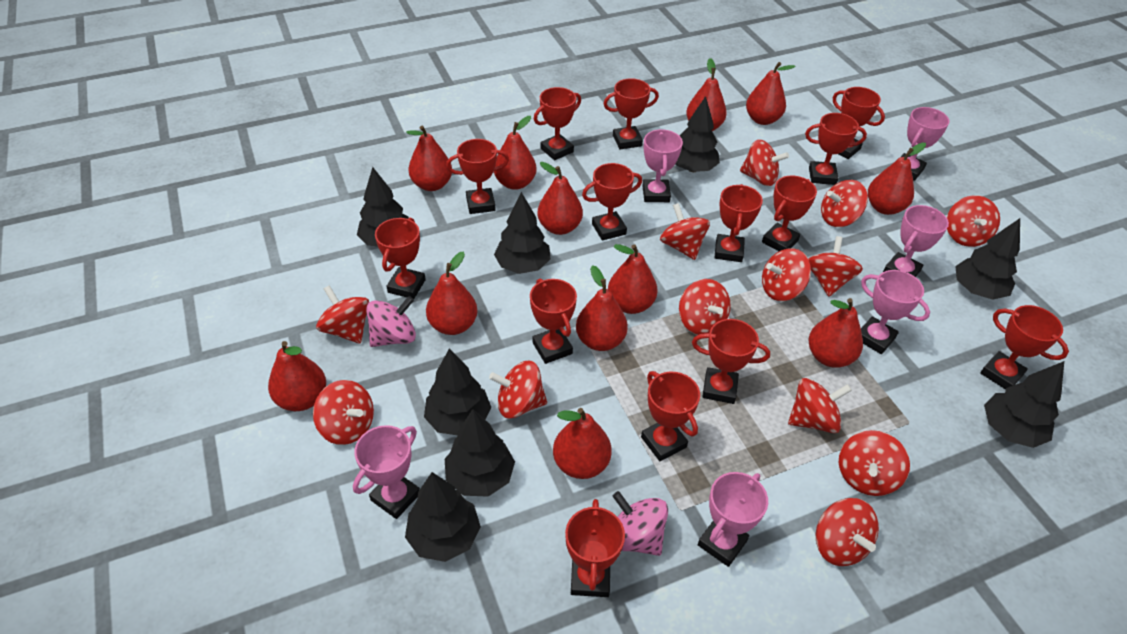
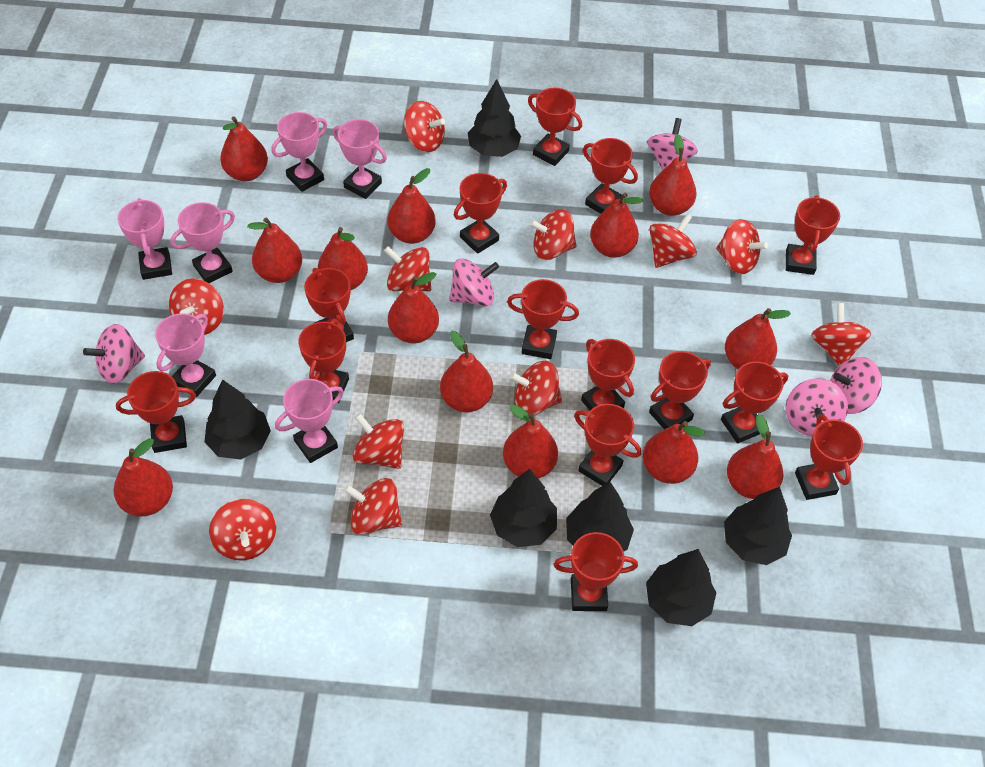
black tree: 8 -> 6
pink spinning top: 2 -> 5
red pear: 12 -> 13
red spinning top: 13 -> 11

